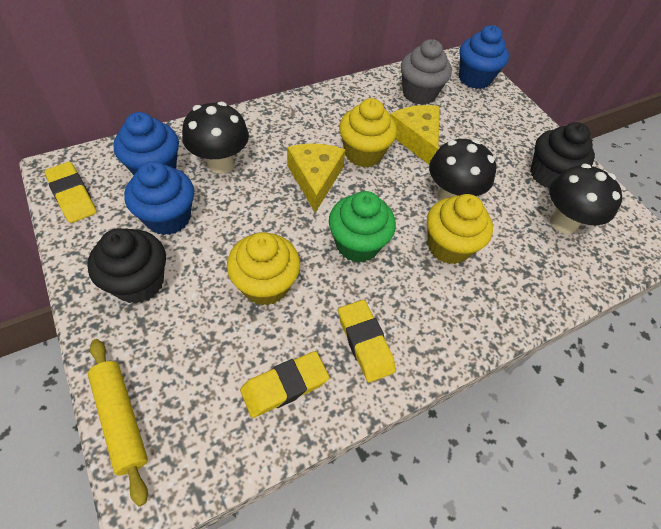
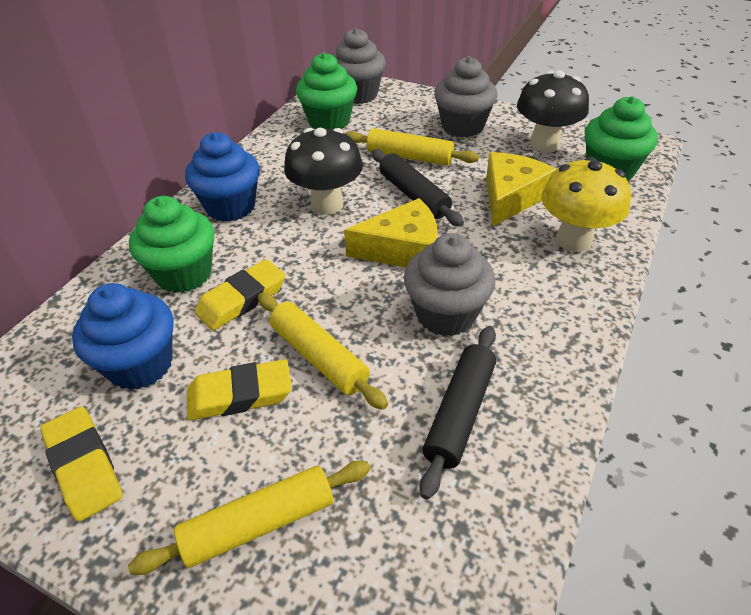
black cupcake: 2 -> 0
black mushroom: 3 -> 2
black rolling pin: 0 -> 2
blue cupcake: 3 -> 2
green cupcake: 1 -> 3
grey cupcake: 1 -> 3
yellow cupcake: 3 -> 0
yellow mushroom: 0 -> 1
yellow rolling pin: 1 -> 3

